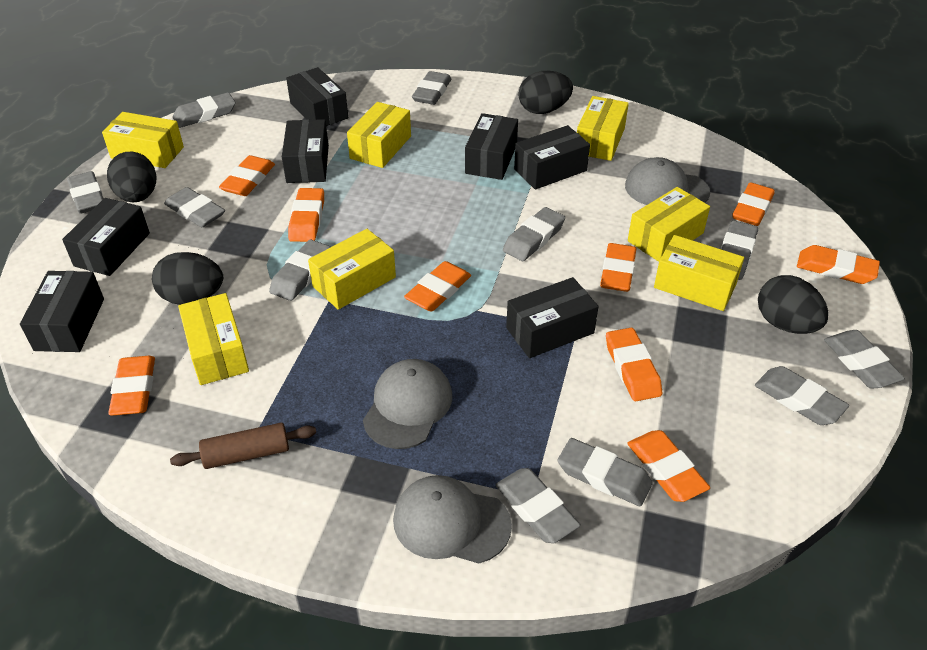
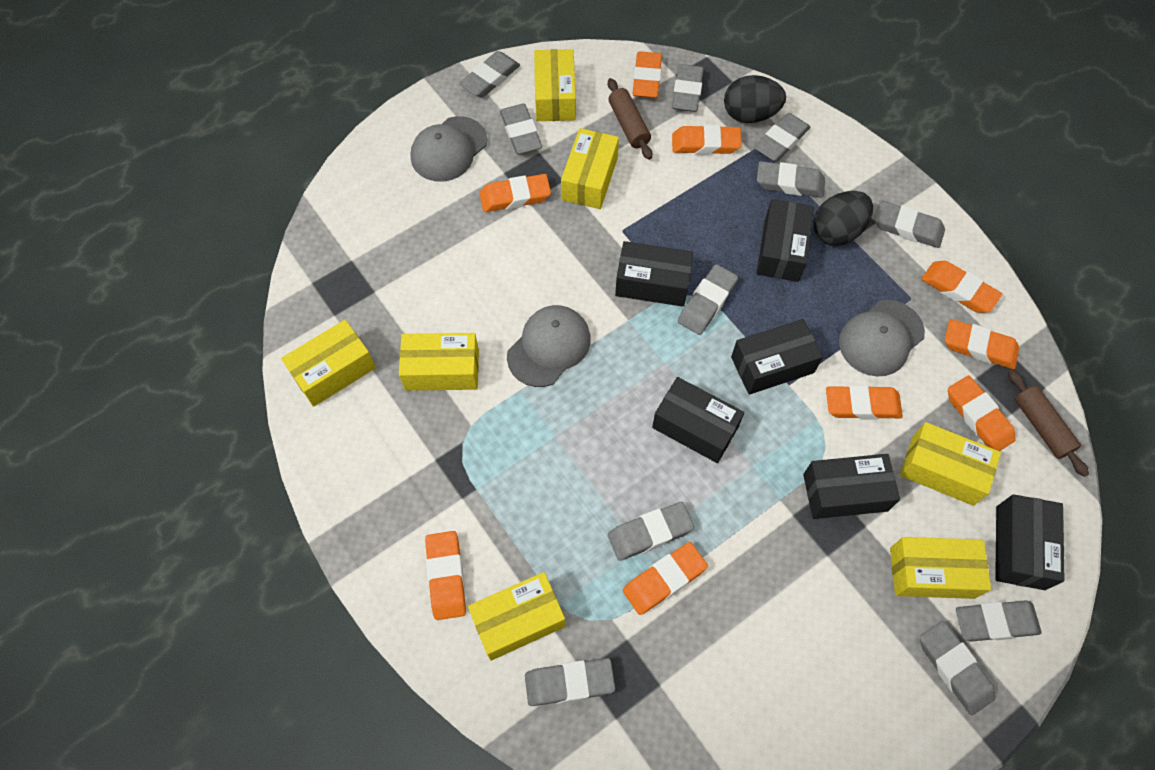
black box: 7 -> 6
black egg: 4 -> 2
brown rolling pin: 1 -> 2

